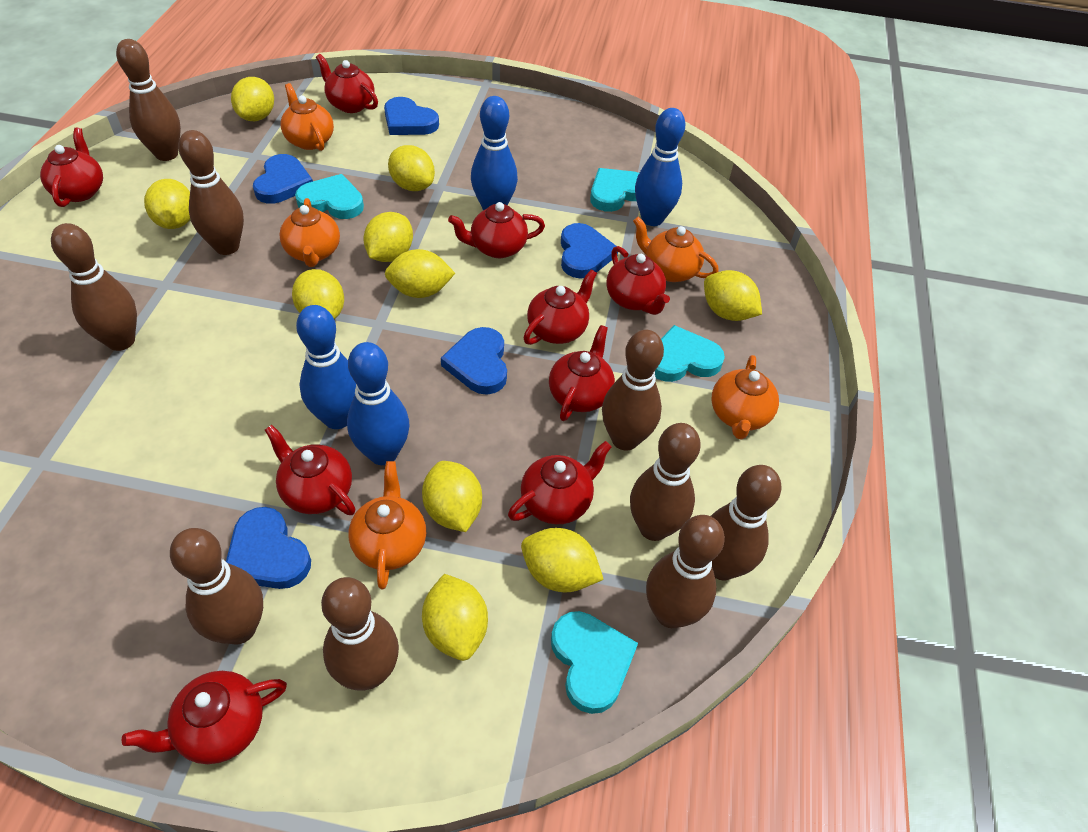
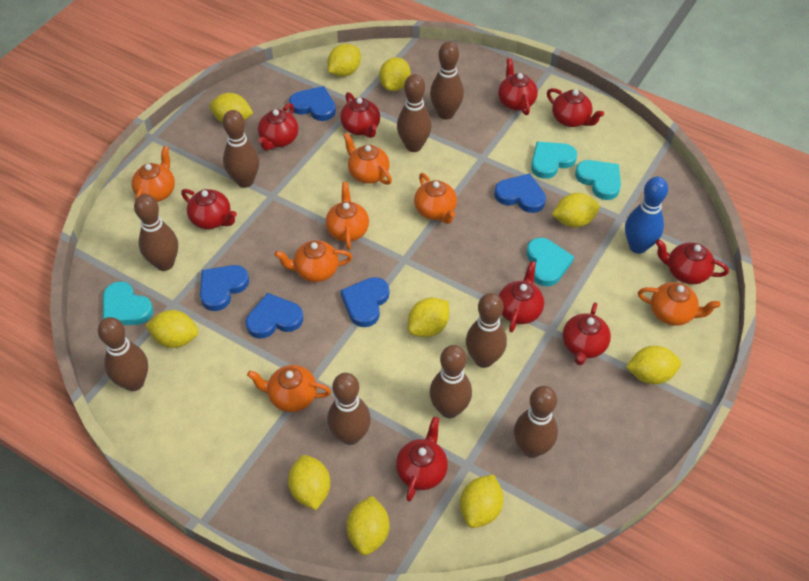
blue bowling pin: 4 -> 1
orange teapot: 5 -> 7

